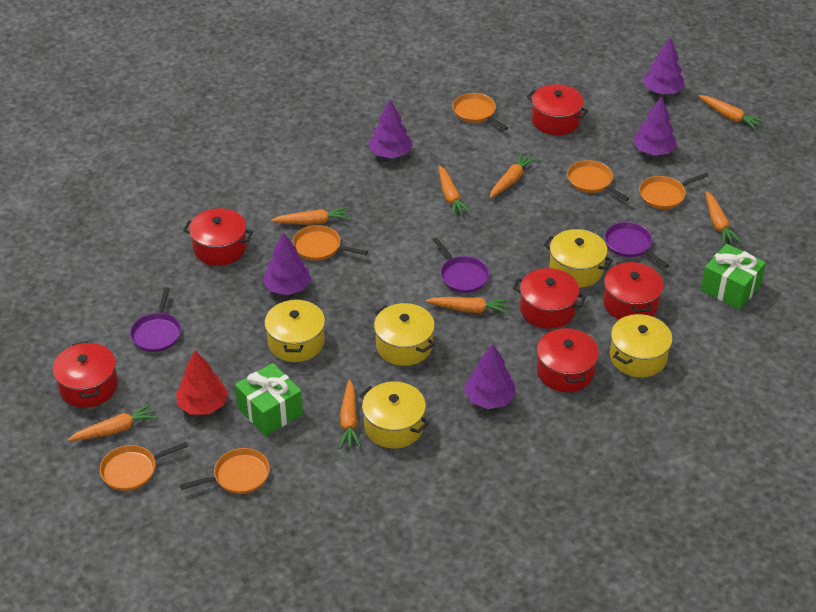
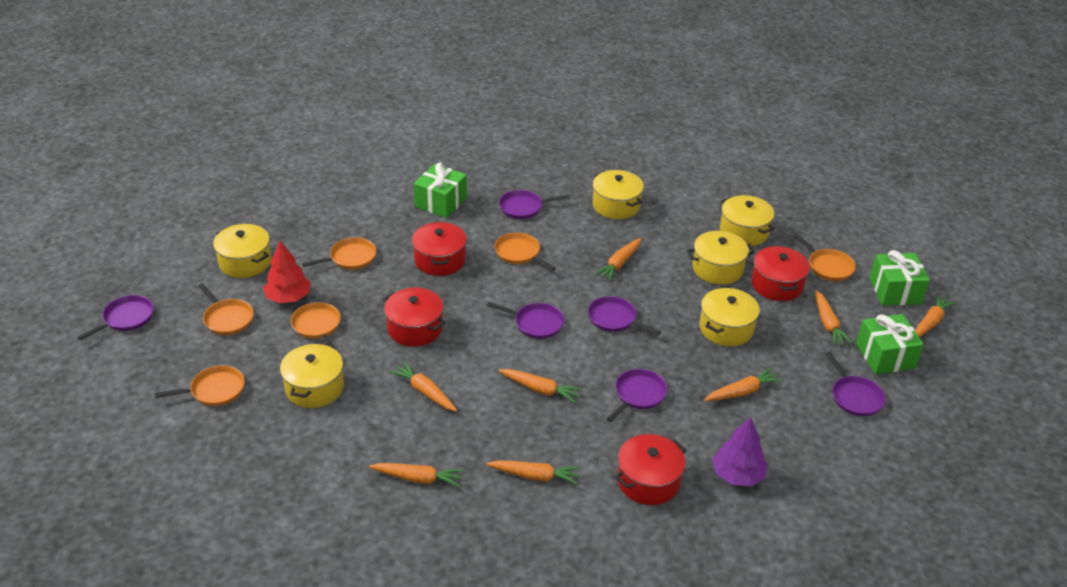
green gift: 2 -> 3
purple pan: 3 -> 6
purple tree: 5 -> 1
red pot: 6 -> 4
yellow pot: 5 -> 6

